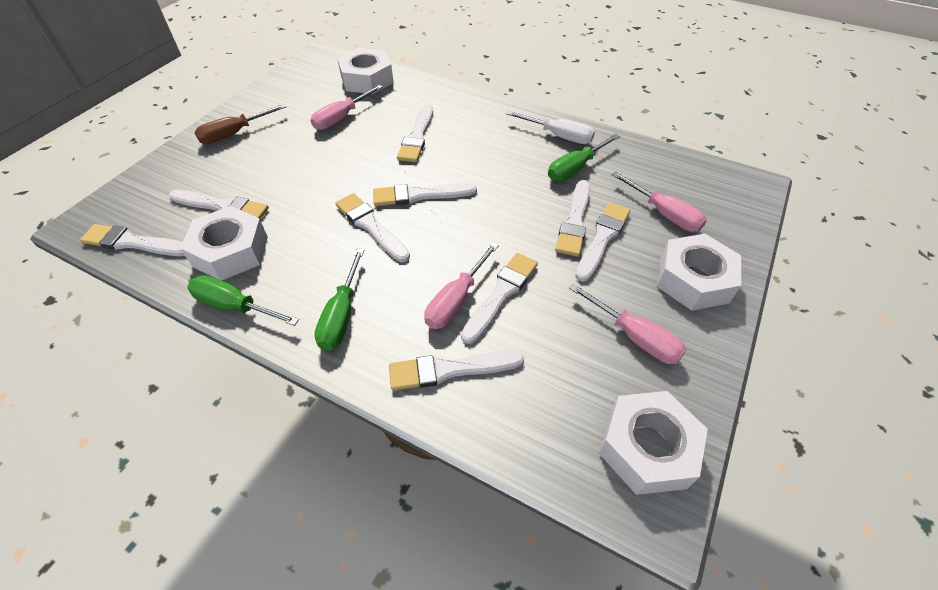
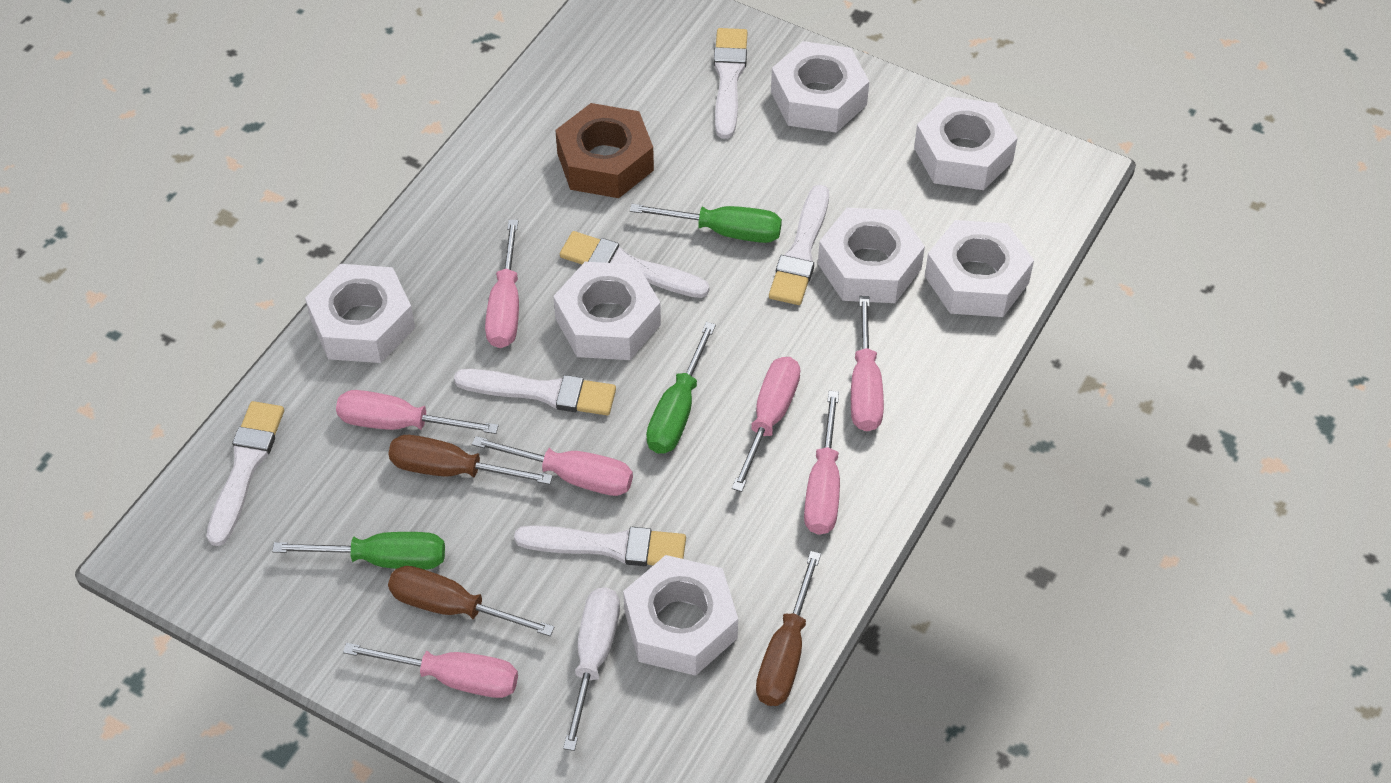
brown nut: 0 -> 1
brown screwdriver: 1 -> 3
pink screwdriver: 4 -> 7
white brush: 9 -> 6
white nut: 4 -> 7

